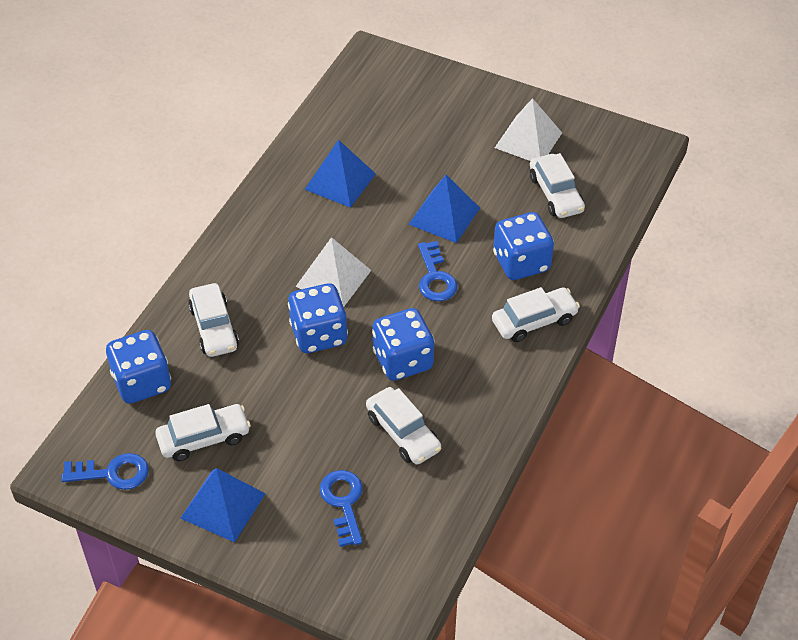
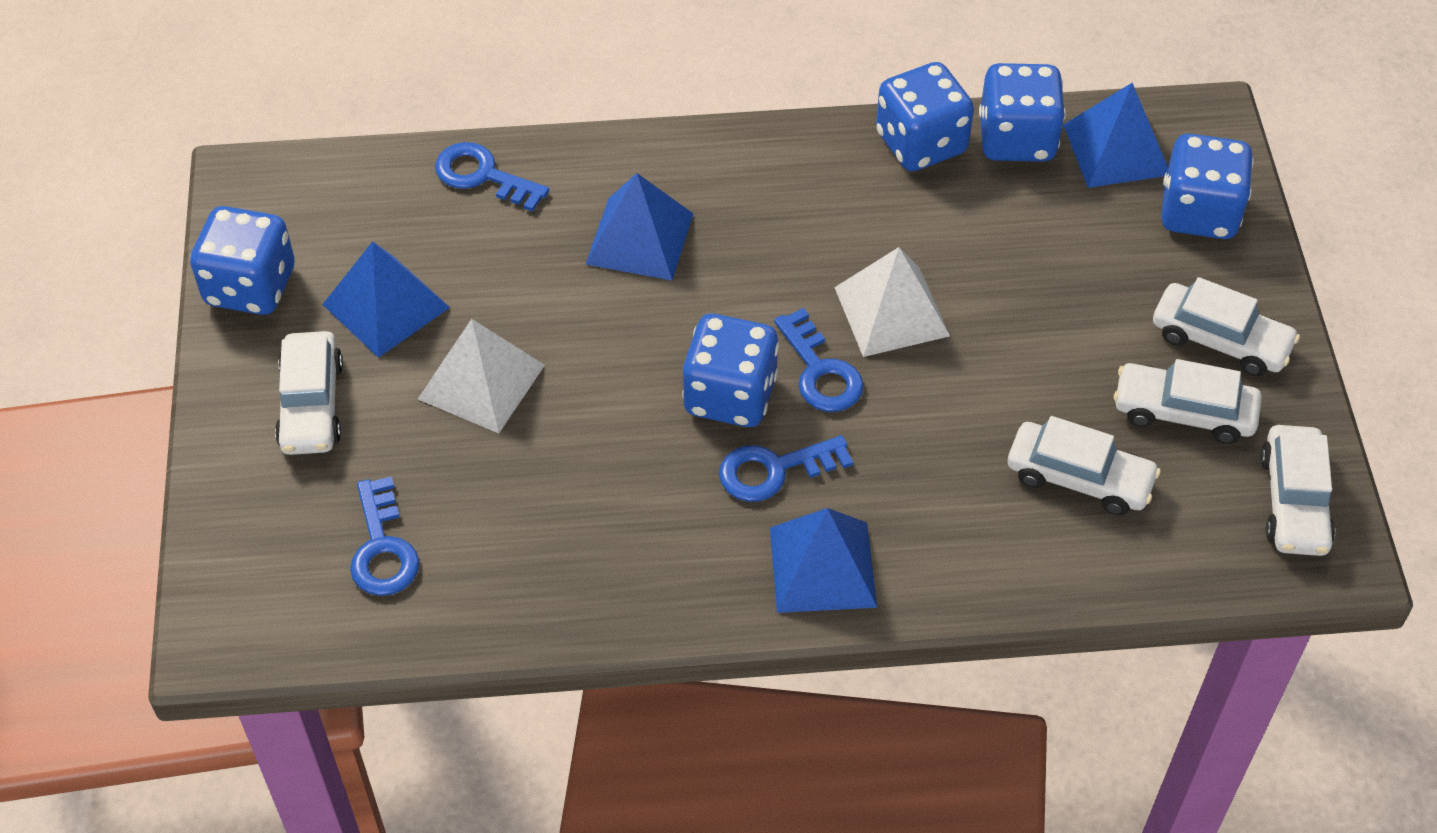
blue dice: 4 -> 5
blue key: 3 -> 4
blue pyramid: 3 -> 4

